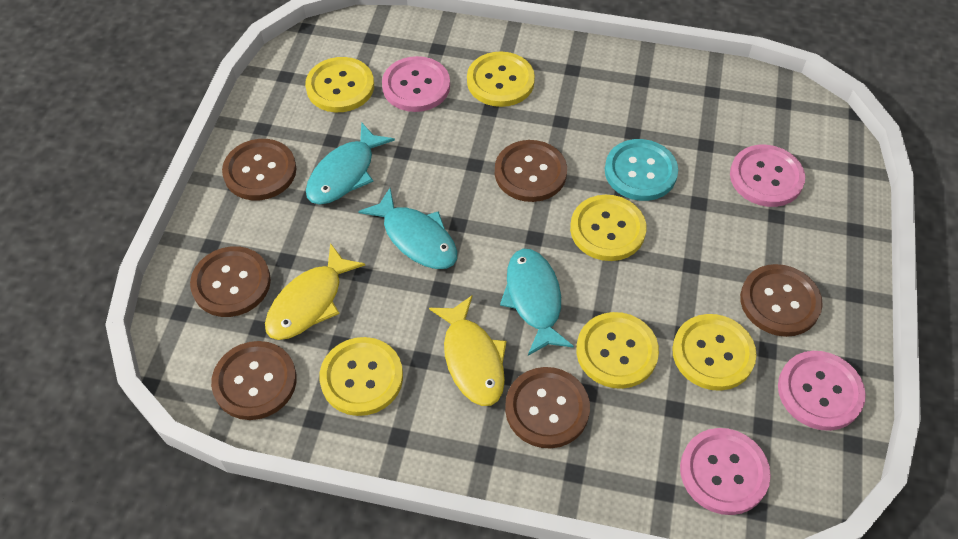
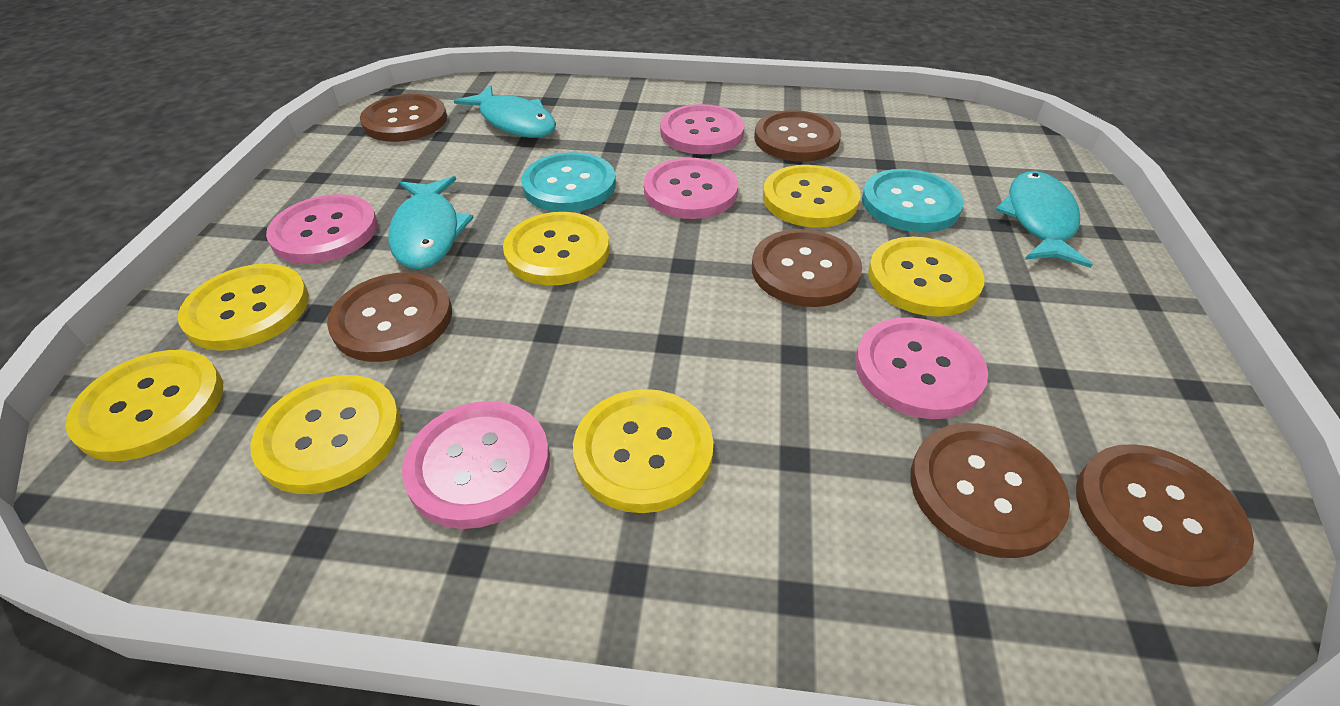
pink button: 4 -> 5
turquoise button: 1 -> 2
yellow button: 6 -> 7
yellow fish: 2 -> 0

